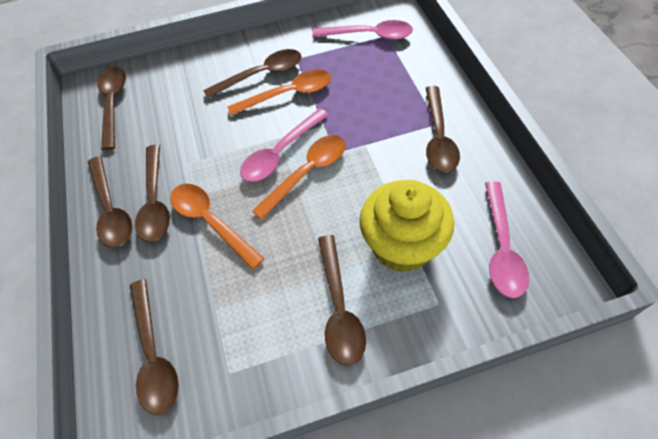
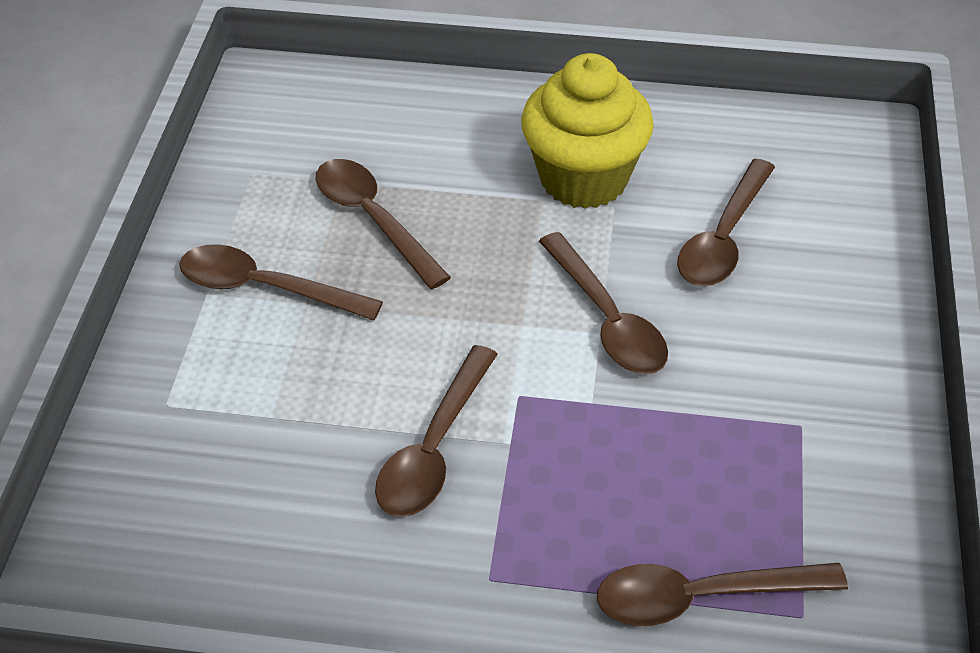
brown spoon: 7 -> 6
orange spoon: 3 -> 0
pink spoon: 3 -> 0

